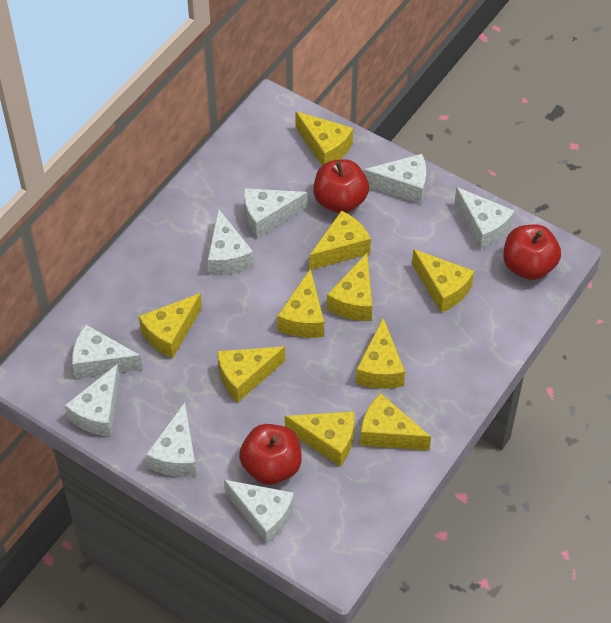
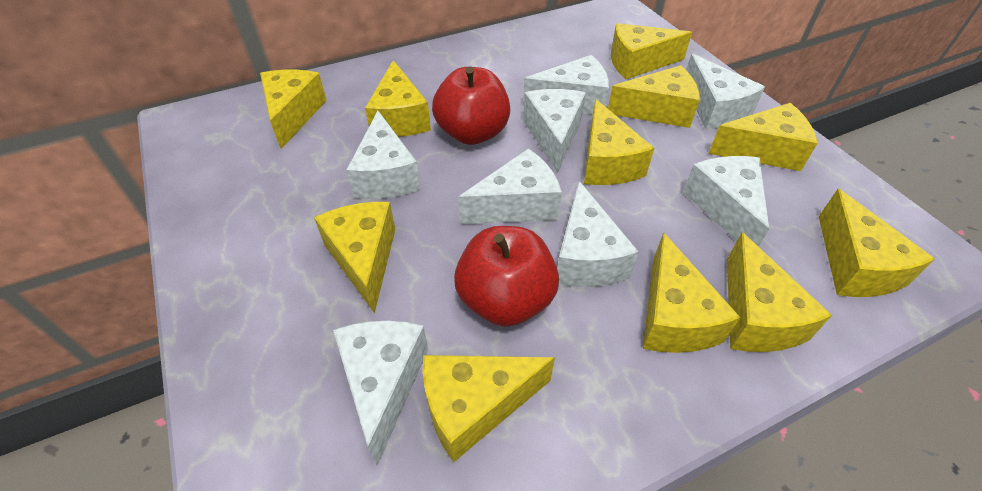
red apple: 3 -> 2
yellow cheese: 10 -> 11

